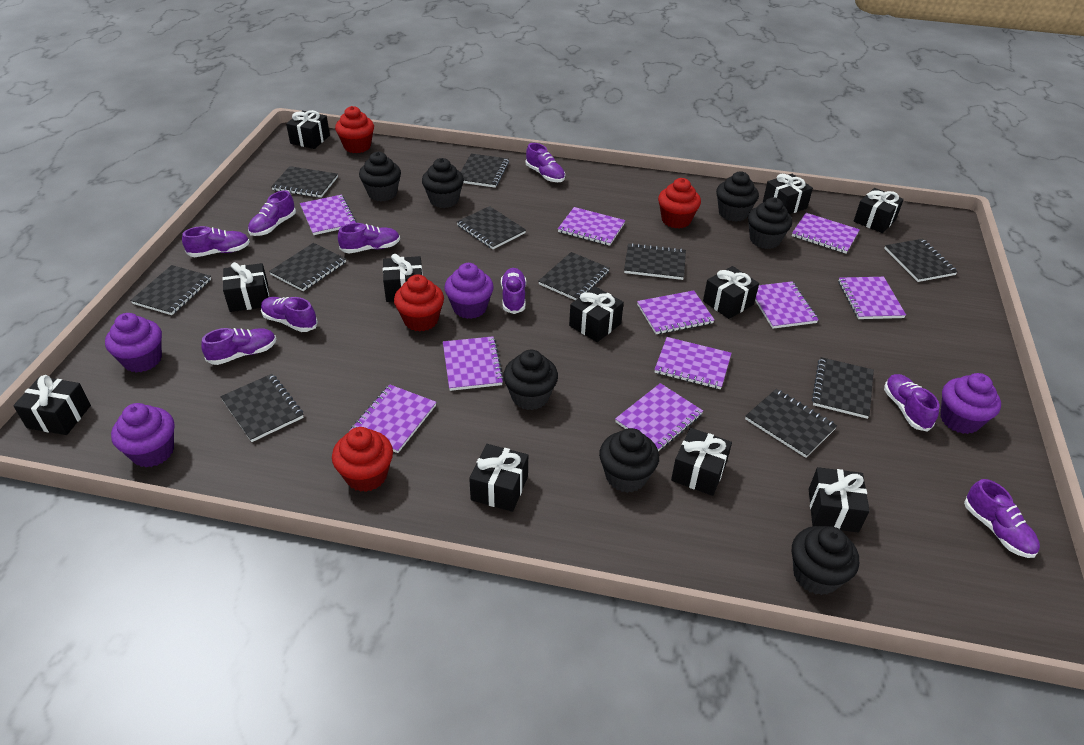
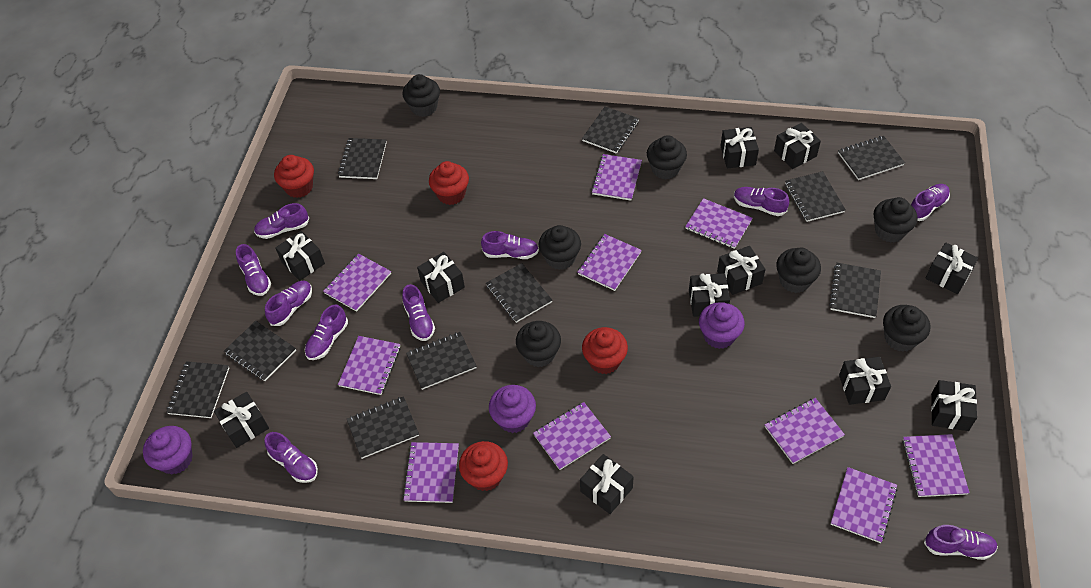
black notebook: 11 -> 10
purple cupcake: 4 -> 3
purple shoe: 9 -> 10

